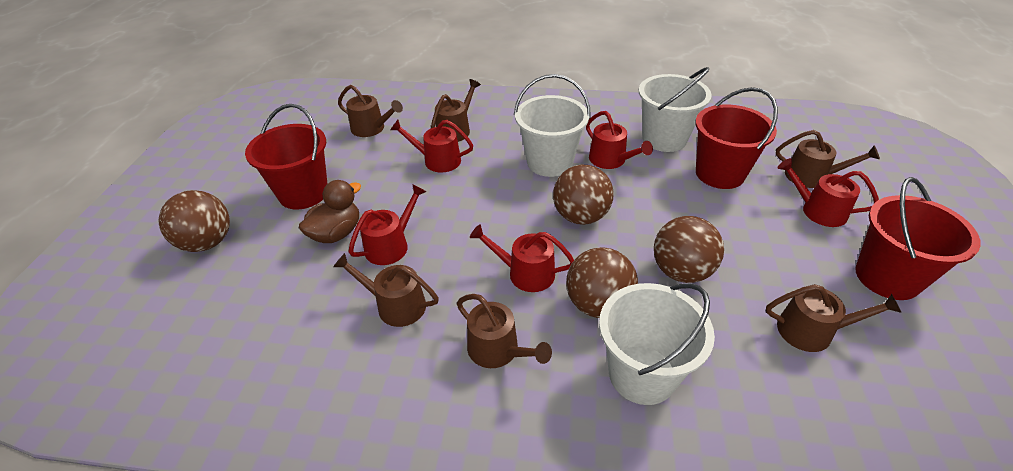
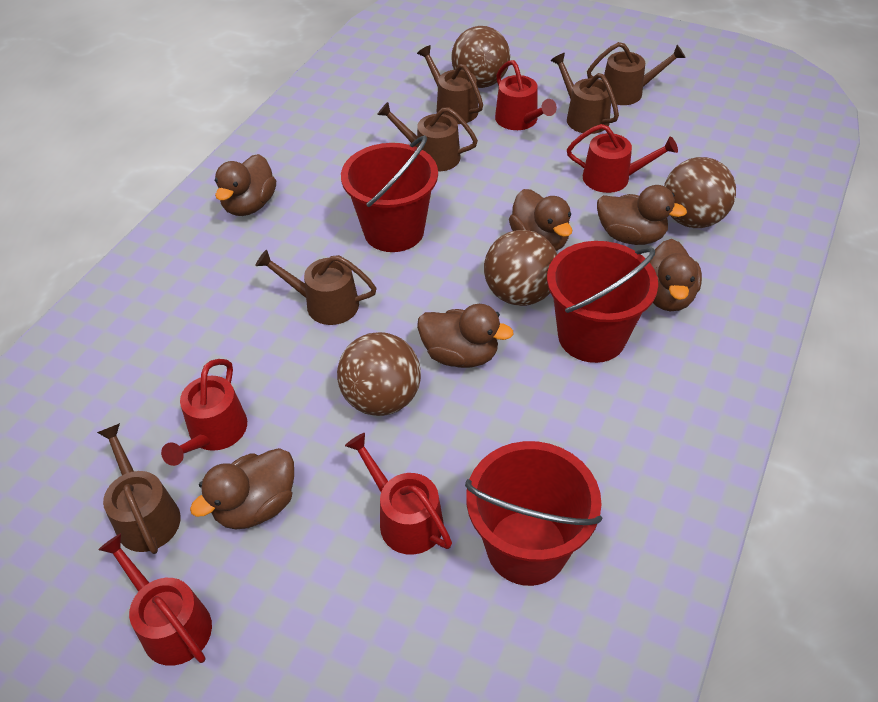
brown duck: 1 -> 6
white bucket: 3 -> 0

